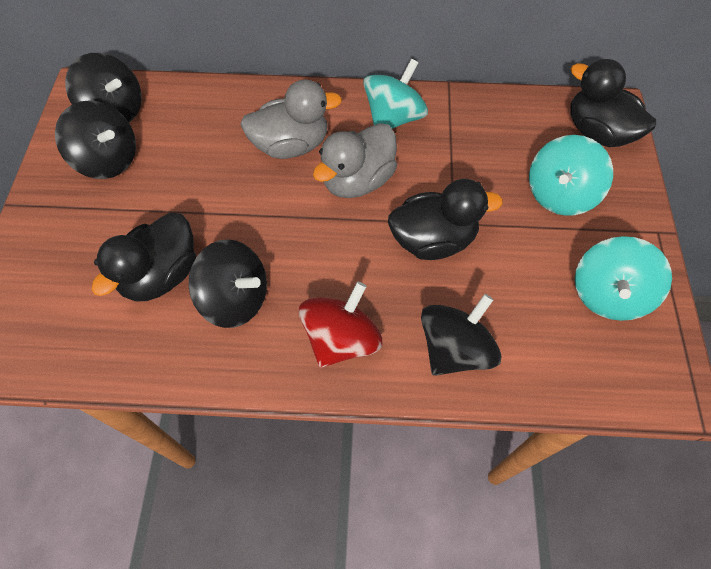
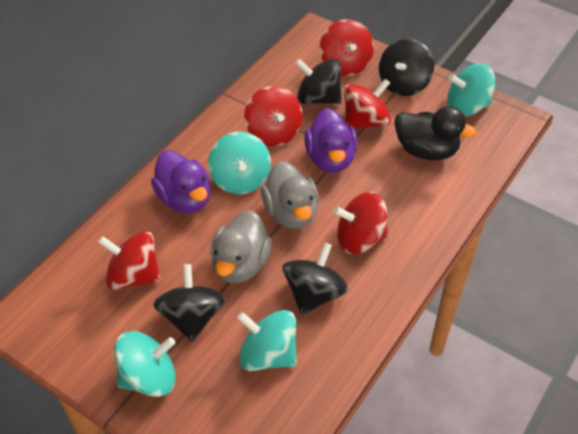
black duck: 3 -> 1
purple duck: 0 -> 2
red spinning top: 1 -> 5
turquoise spinning top: 3 -> 4

